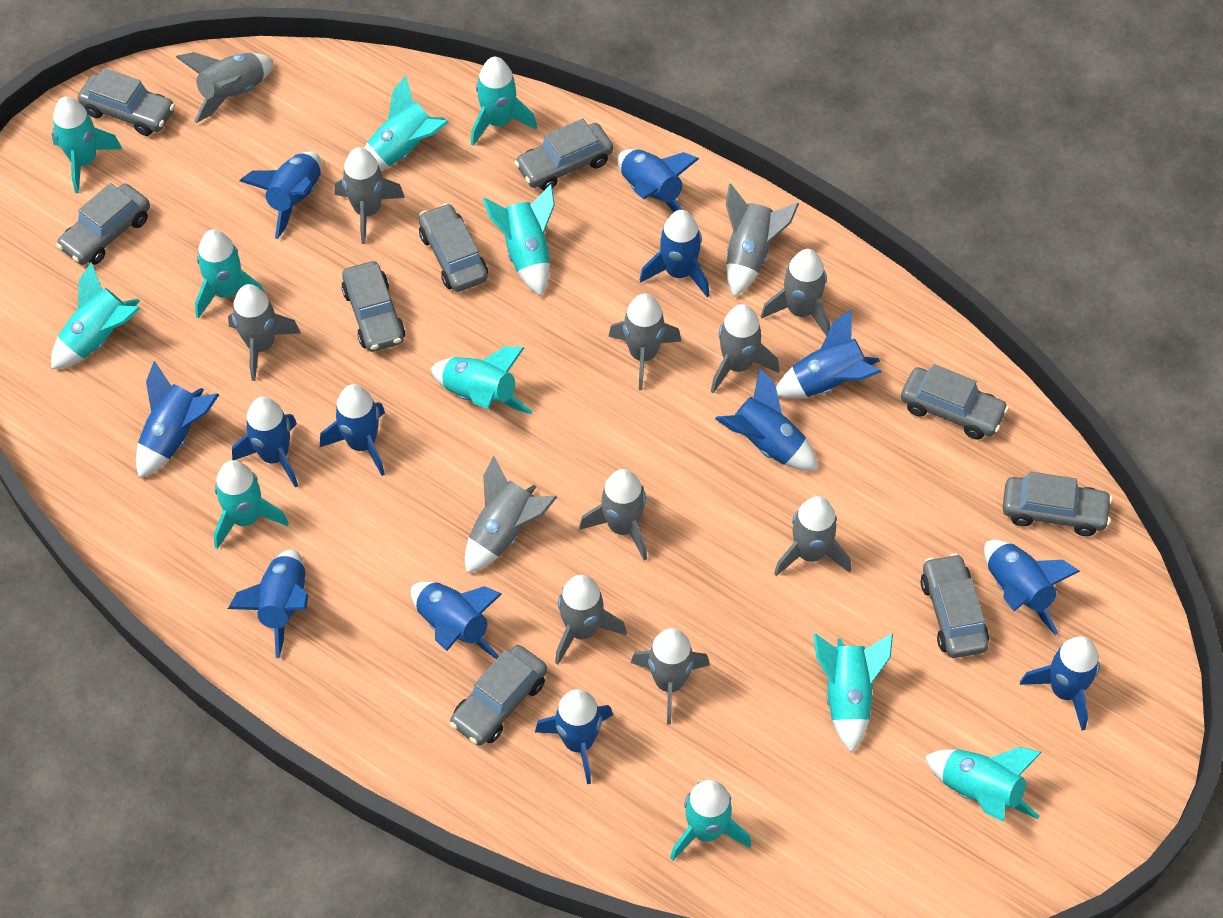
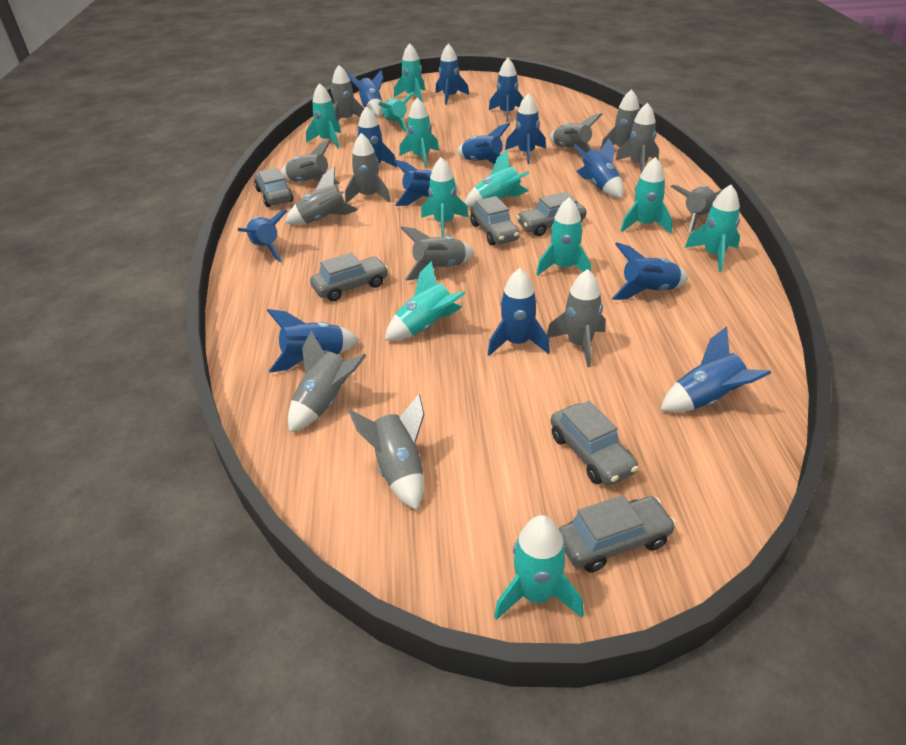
grey car: 9 -> 6

